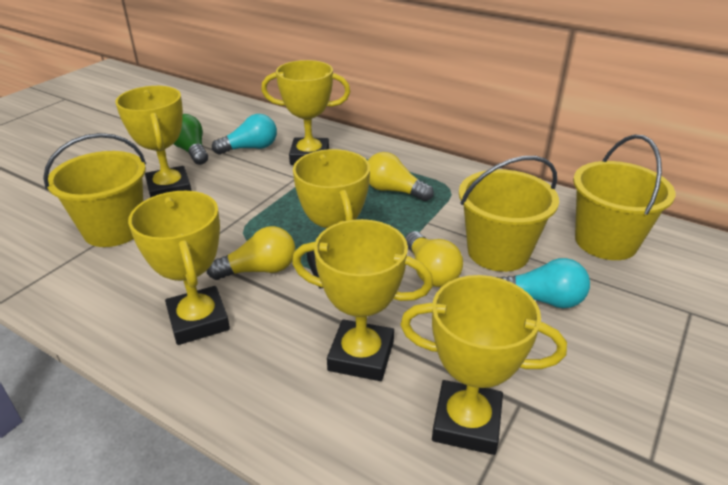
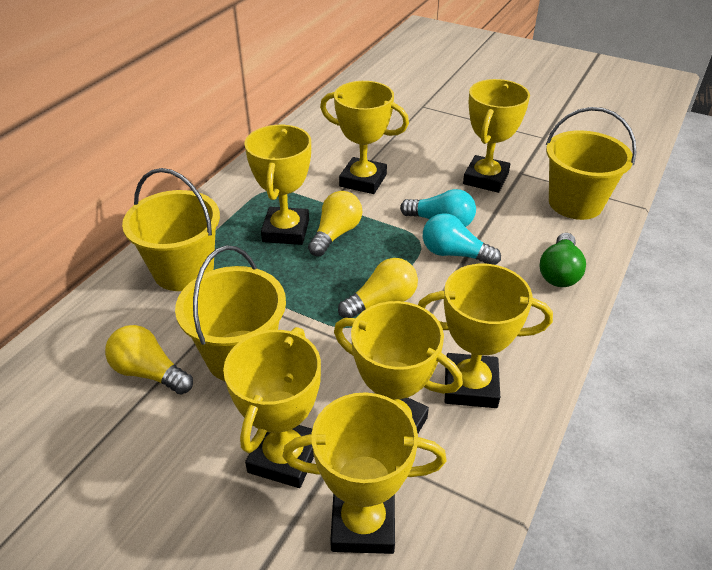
yellow trophy: 6 -> 7

